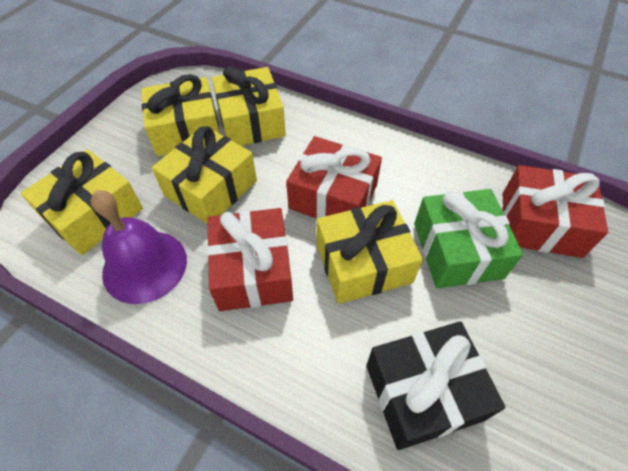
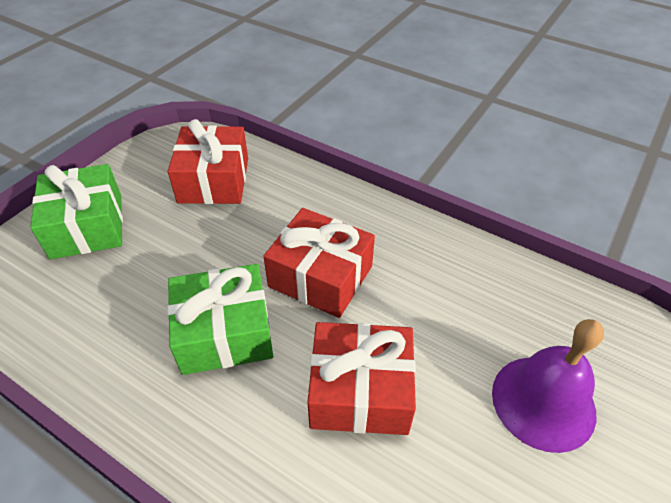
black gift: 1 -> 0
green gift: 1 -> 2
yellow gift: 5 -> 0

